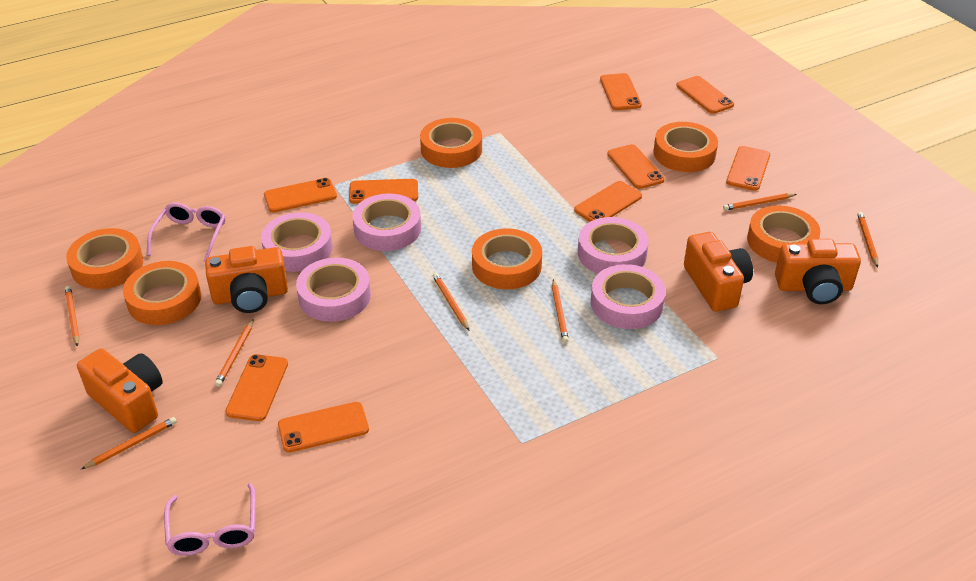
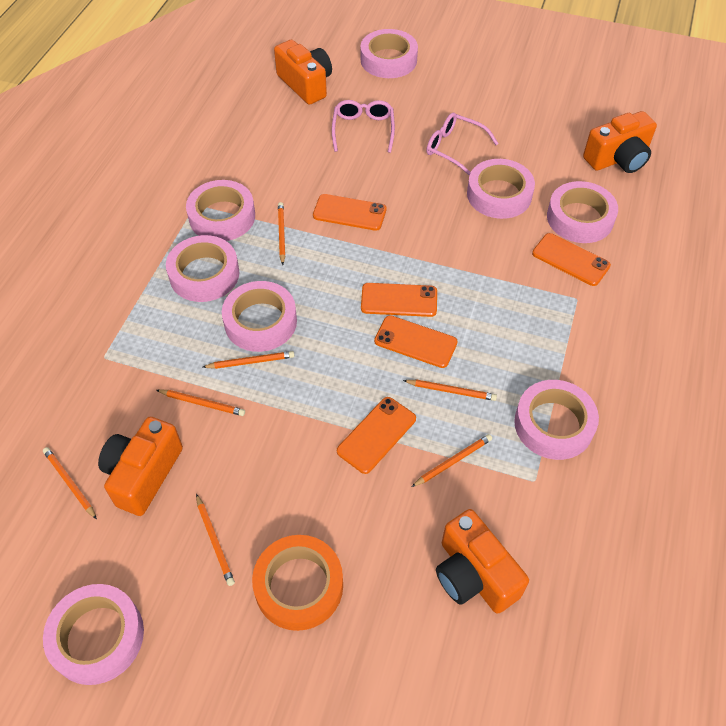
orange phone: 9 -> 5
orange tape: 6 -> 1
pink tape: 5 -> 8

